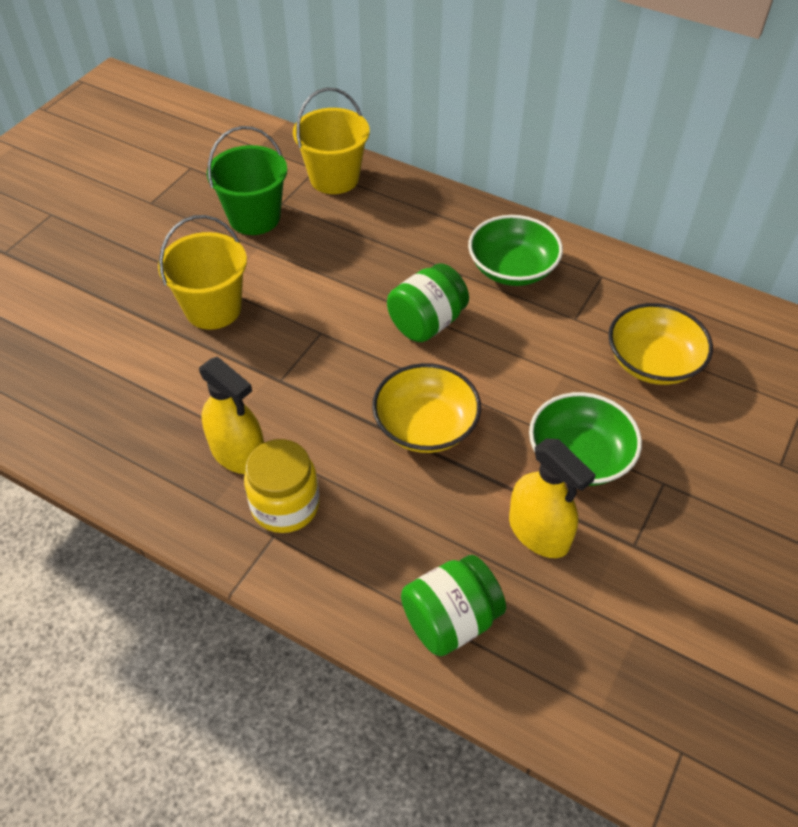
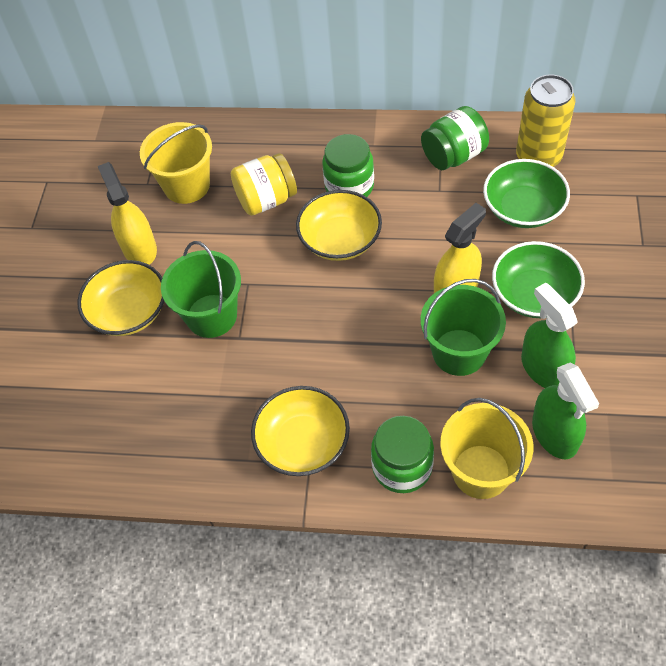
green bucket: 1 -> 2
green jar: 2 -> 3
green spray bottle: 0 -> 2
yellow bowl: 2 -> 3
yellow can: 0 -> 1

